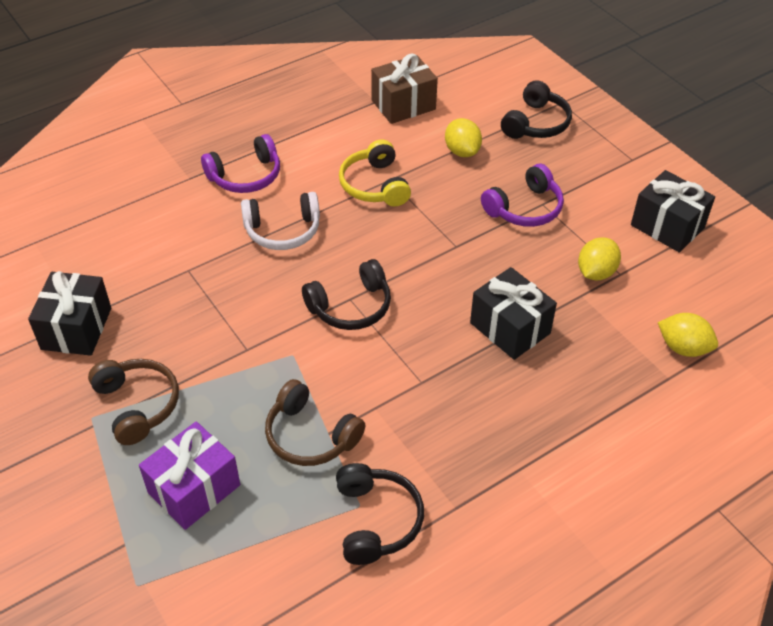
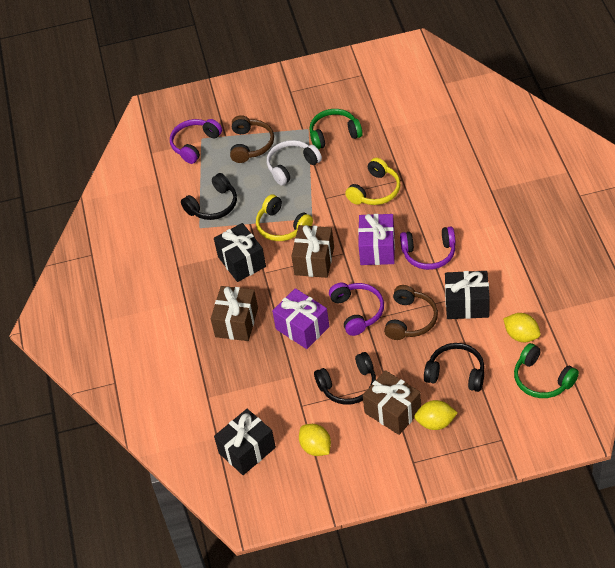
brown gift: 1 -> 3
green headphones: 0 -> 2
purple gift: 1 -> 2
purple headphones: 2 -> 3
yellow headphones: 1 -> 2

